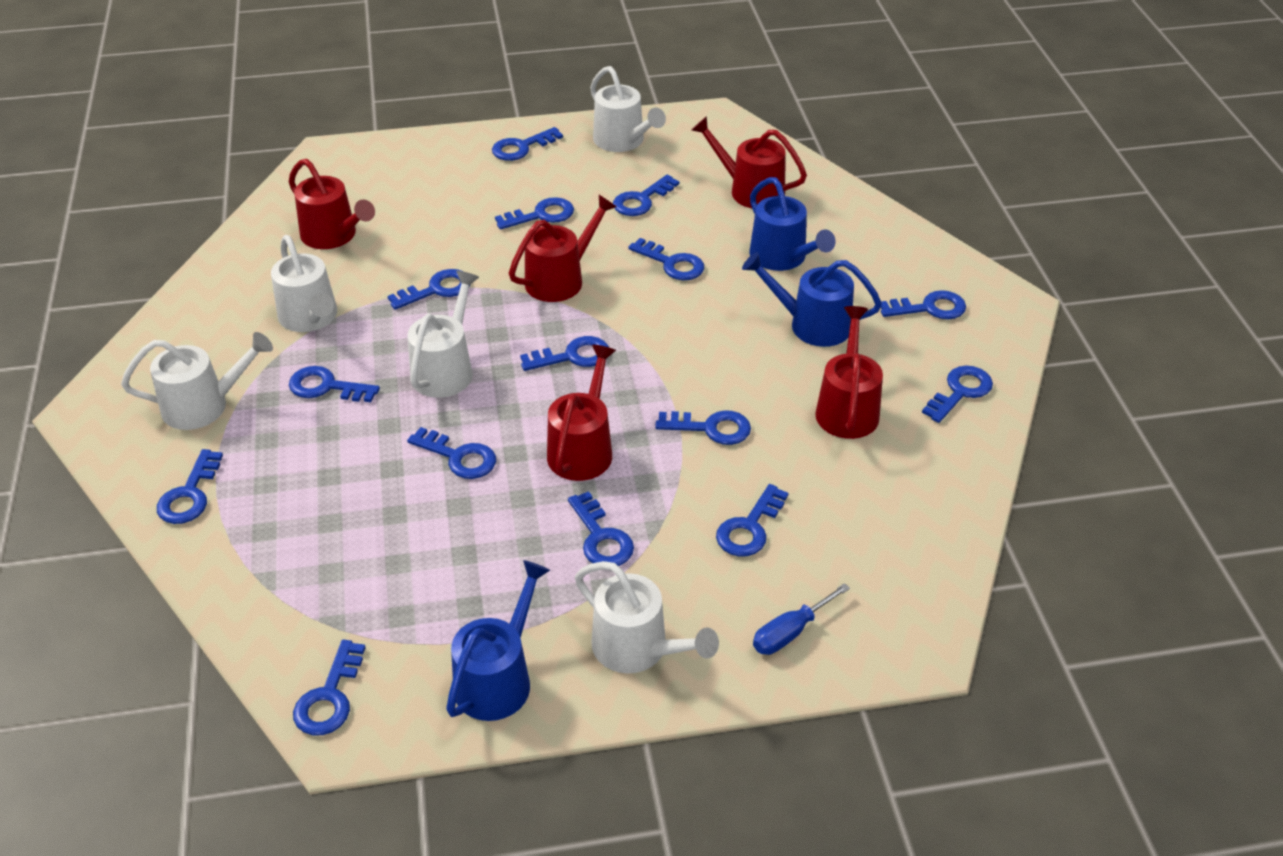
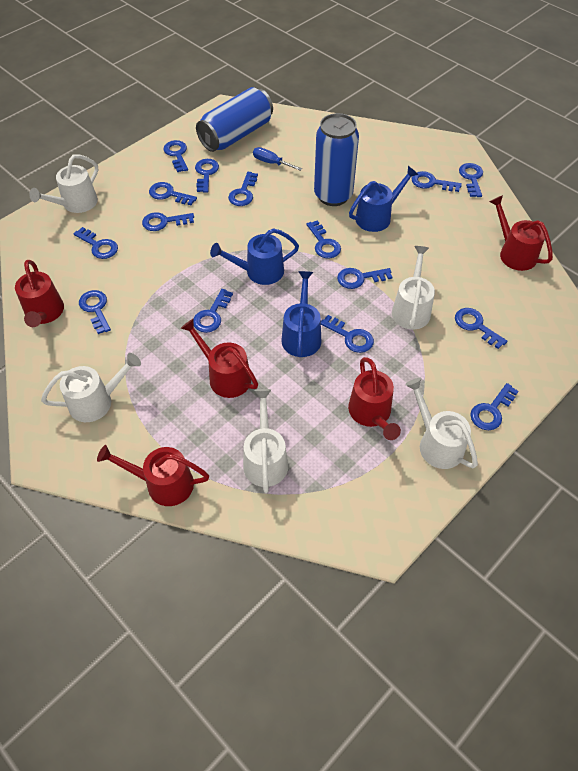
blue can: 0 -> 2

